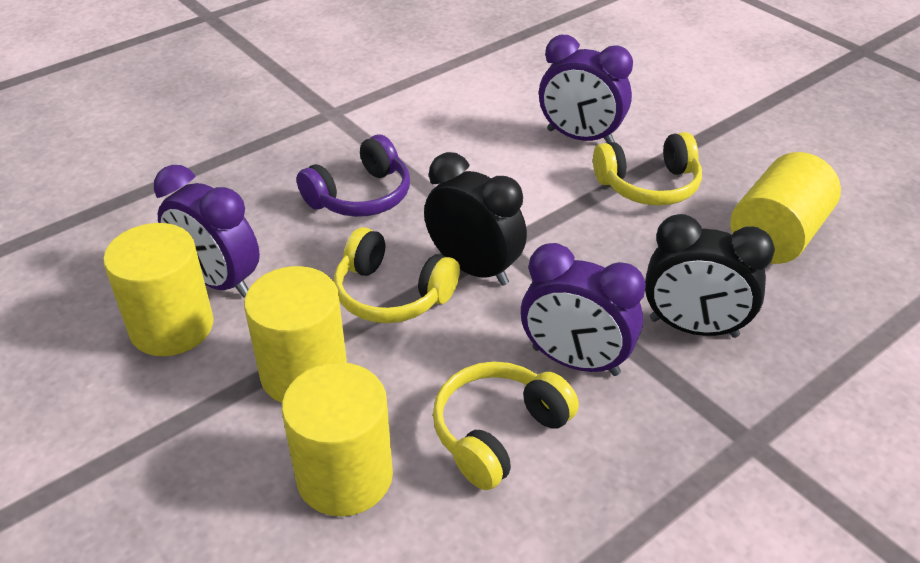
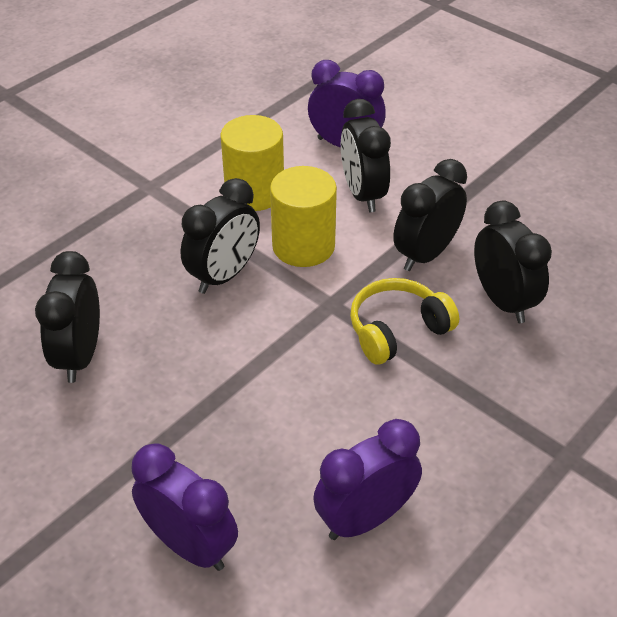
black clock: 2 -> 5
purple headphones: 1 -> 0
yellow cylinder: 4 -> 2
yellow headphones: 3 -> 1

